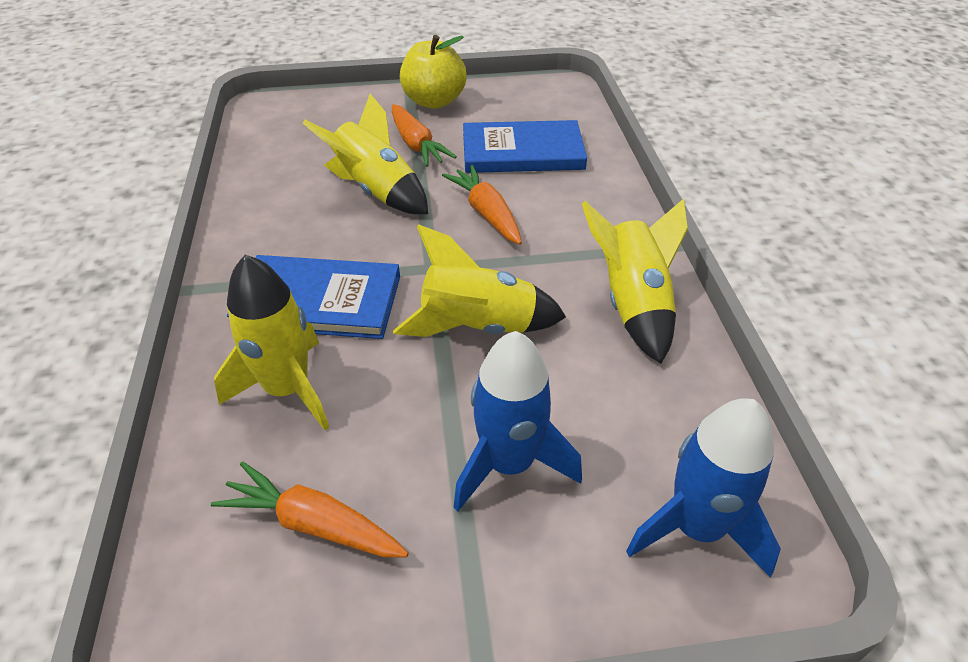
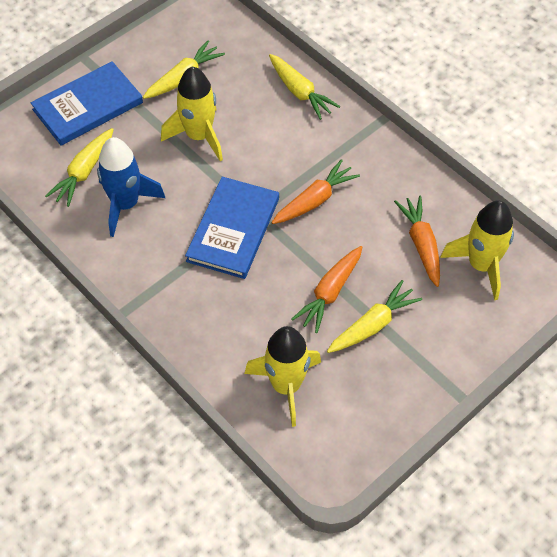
blue rocket: 2 -> 1
yellow apple: 1 -> 0
yellow carrot: 0 -> 4
yellow rocket: 4 -> 3

